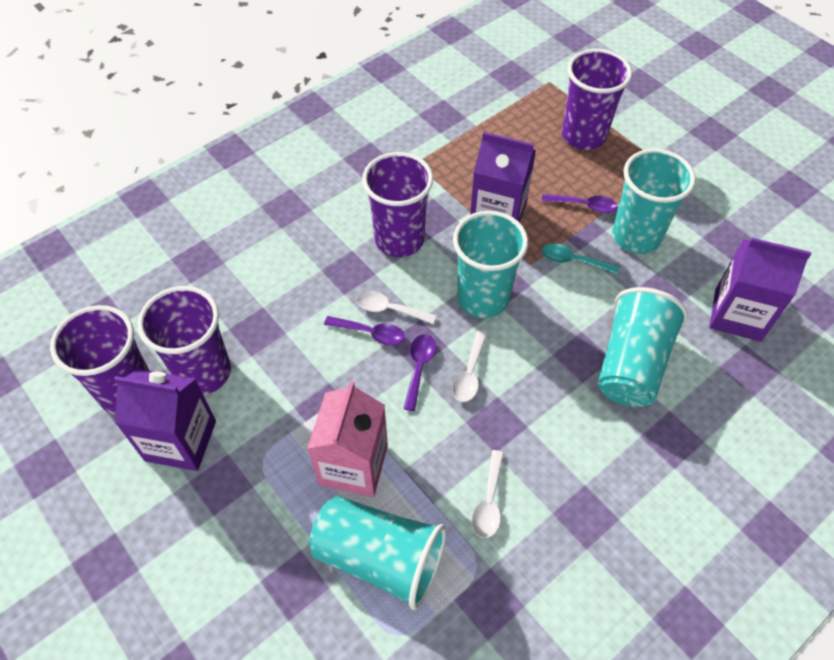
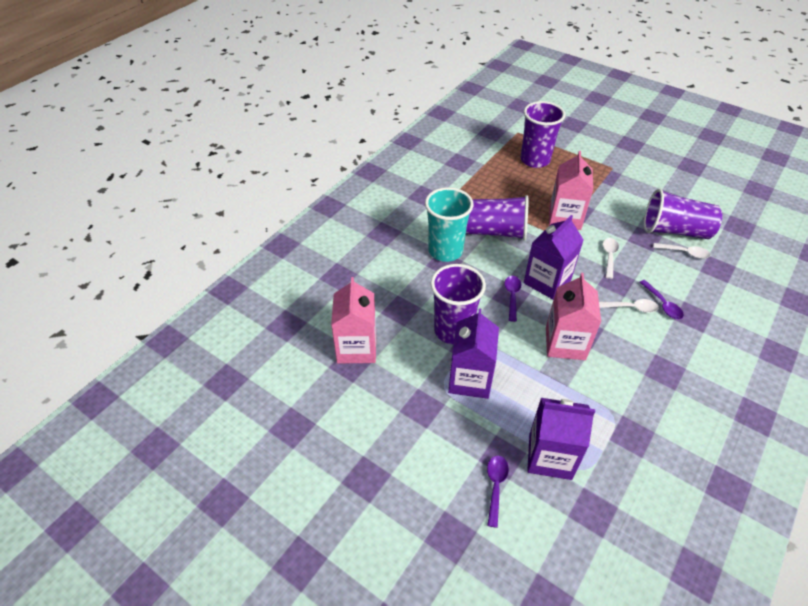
pink carton: 1 -> 3
turquoise cup: 4 -> 1
turquoise spoon: 1 -> 0

